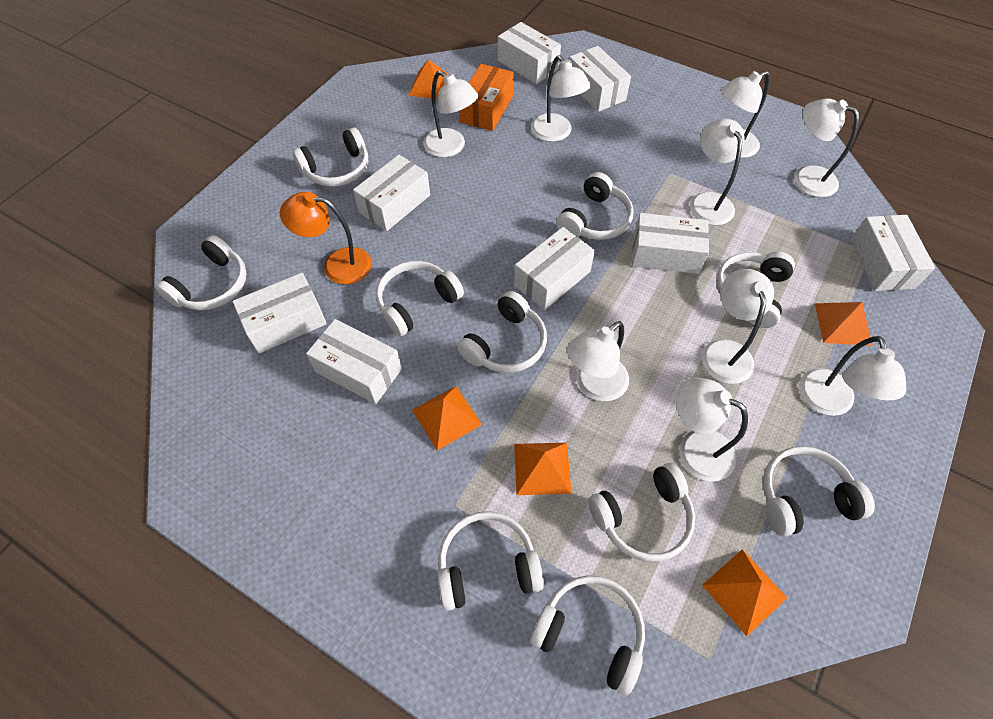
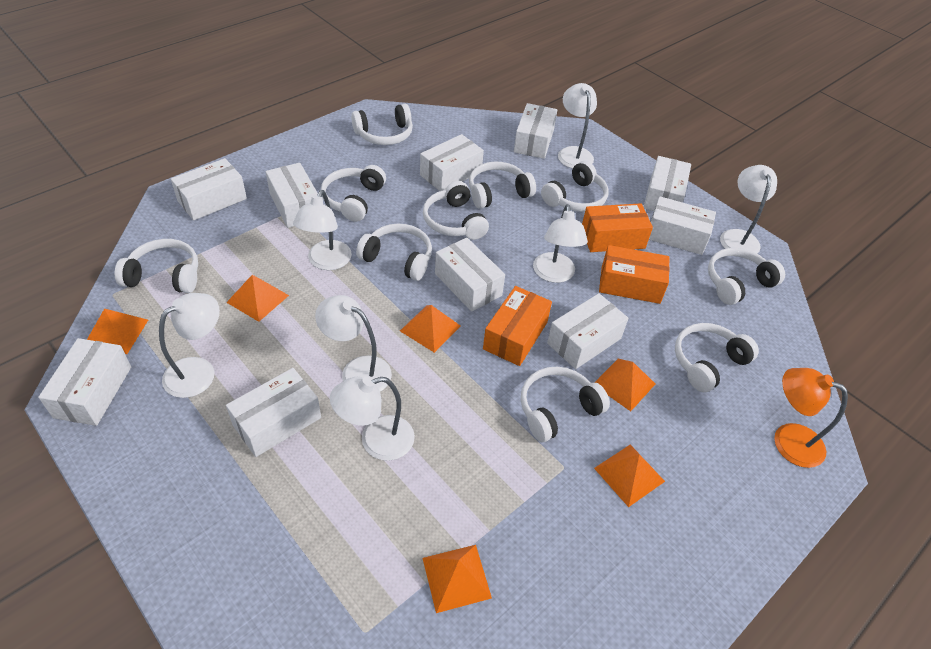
orange box: 1 -> 3
orange pyramid: 5 -> 6
white box: 8 -> 10
white lamp: 9 -> 7

